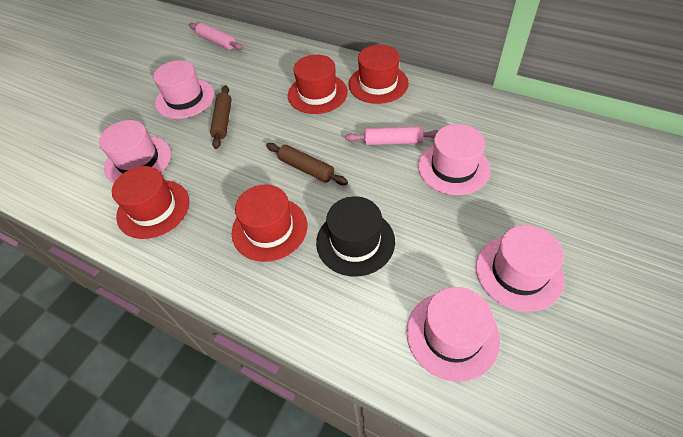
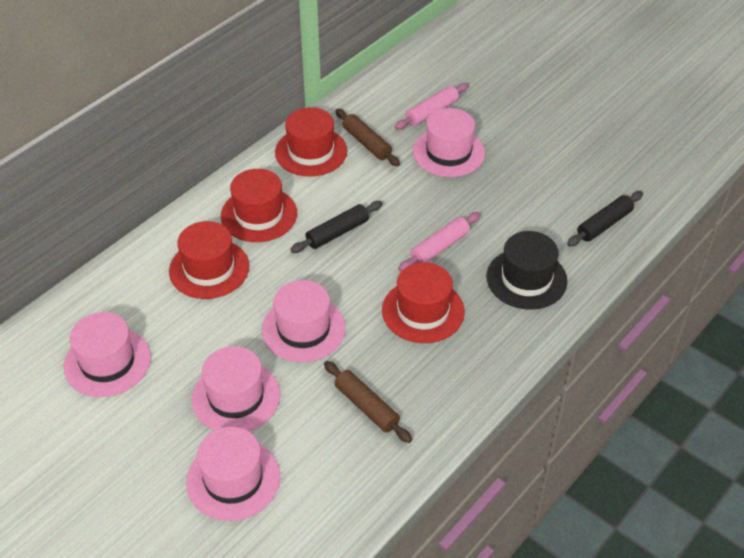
black rolling pin: 0 -> 2

